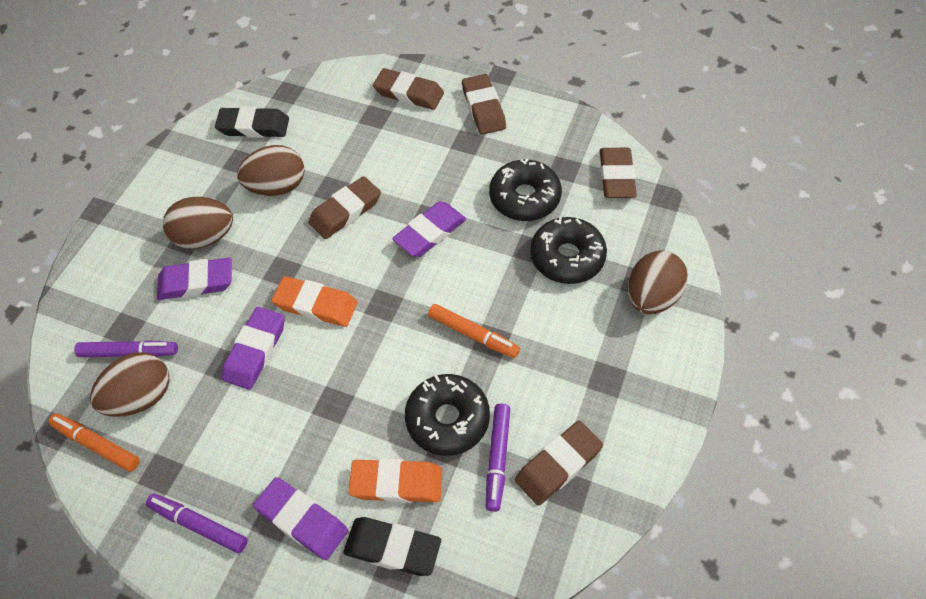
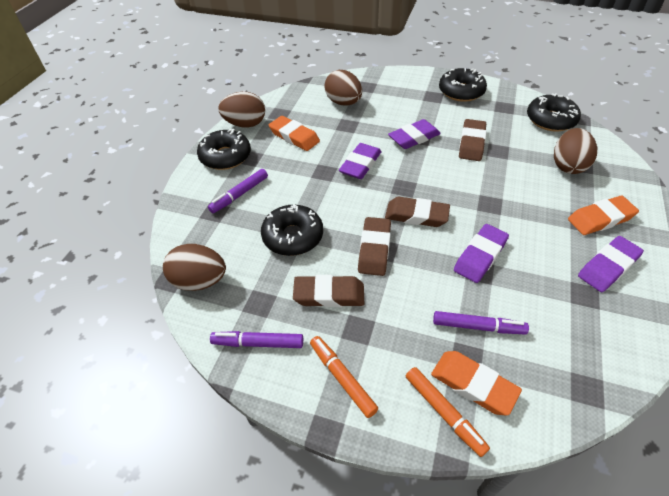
black donut: 3 -> 4
black eraser: 2 -> 0
brown eraser: 5 -> 4
orange eraser: 2 -> 3

